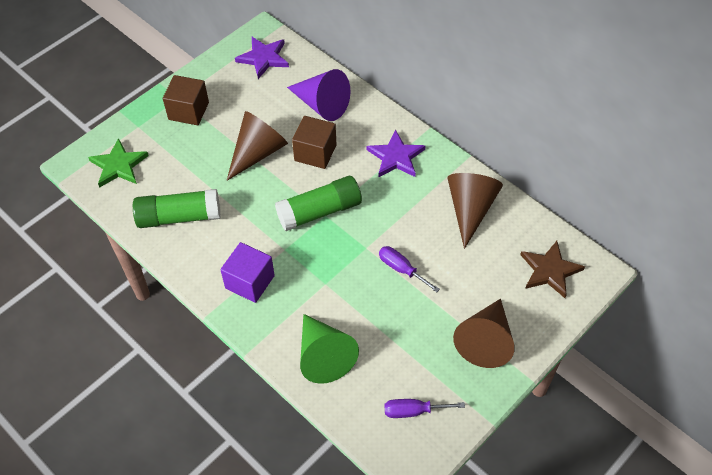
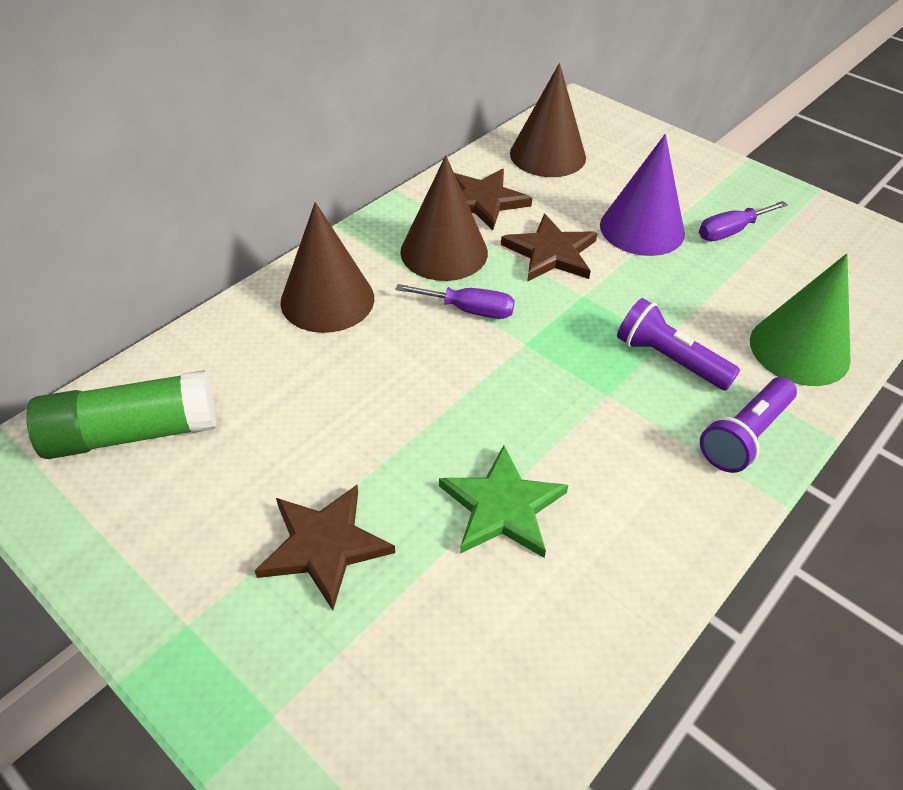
brown cube: 2 -> 0
brown star: 1 -> 3
green glue stick: 2 -> 1
purple cube: 1 -> 0
purple flashlight: 0 -> 2
purple star: 2 -> 0

